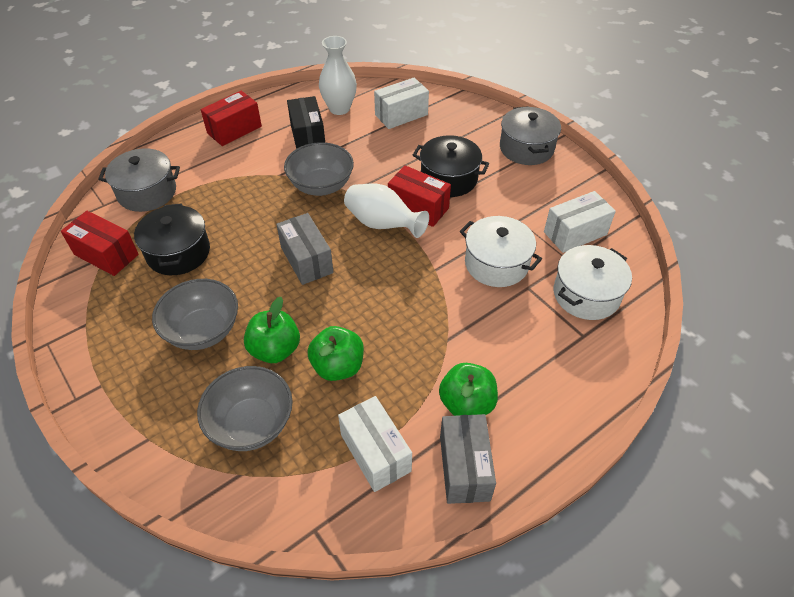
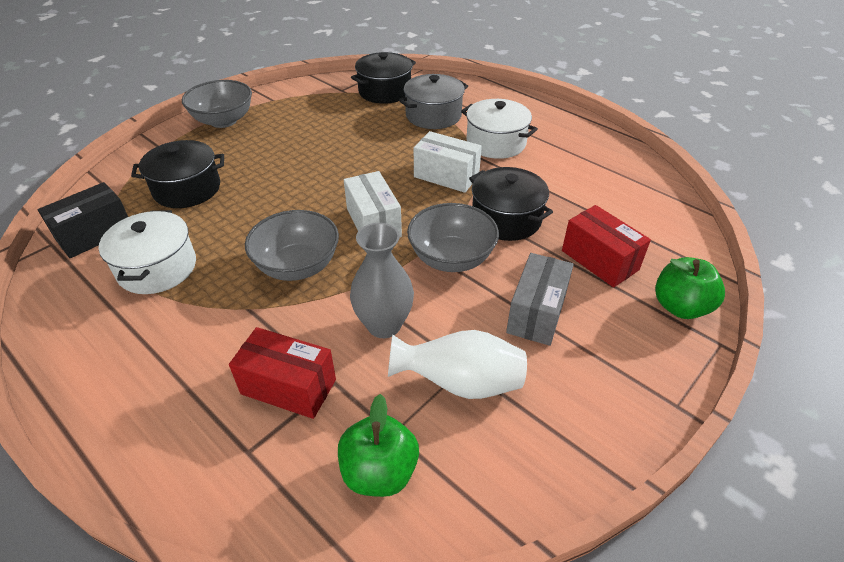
black pot: 2 -> 3
green apple: 3 -> 2
grey box: 2 -> 1
grey pot: 2 -> 1
grey vase: 0 -> 1
red box: 3 -> 2
white box: 3 -> 2
white vase: 2 -> 1

